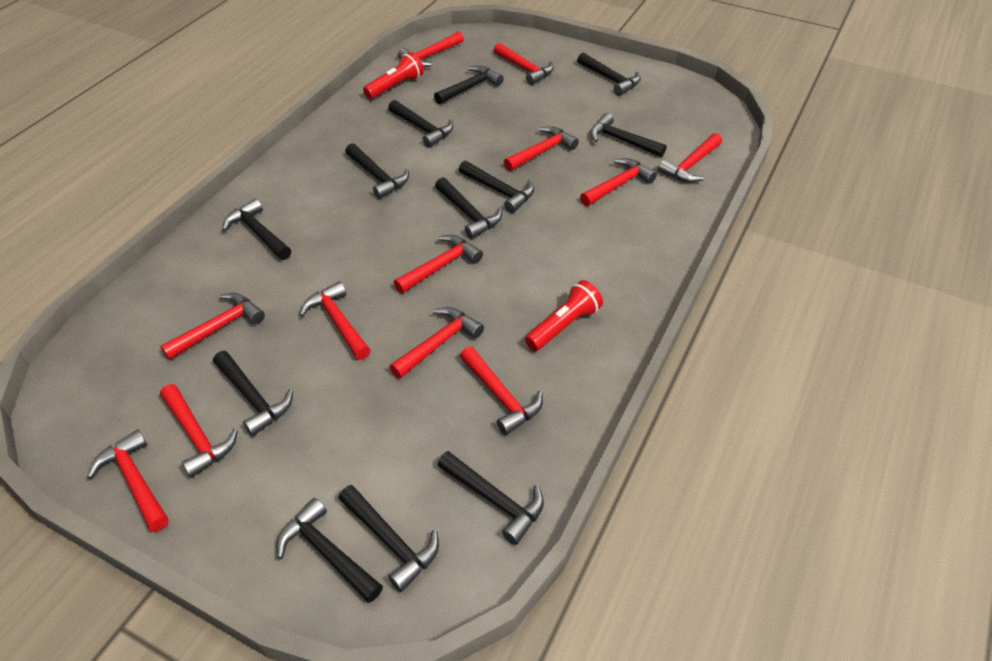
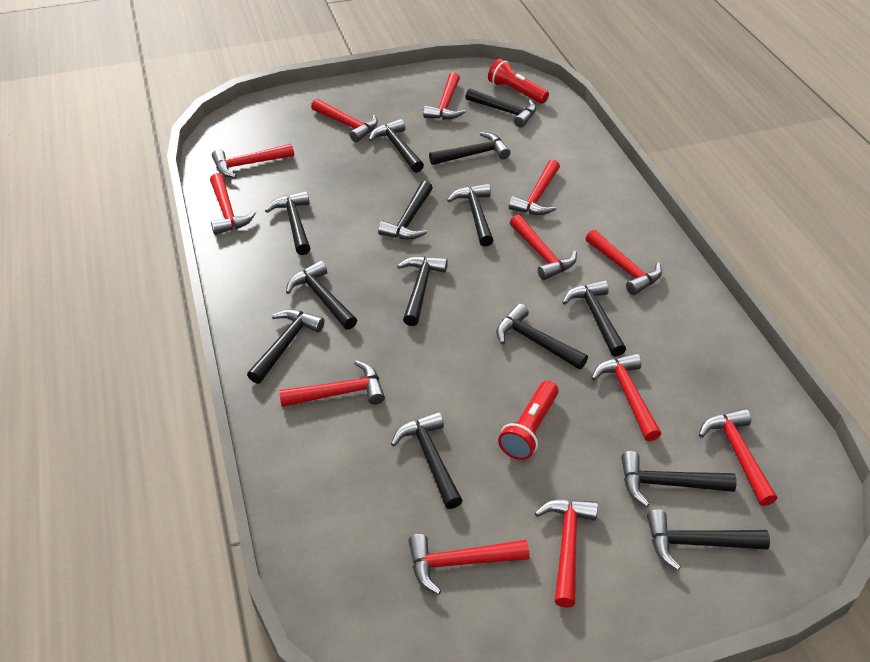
black hammer: 12 -> 14

